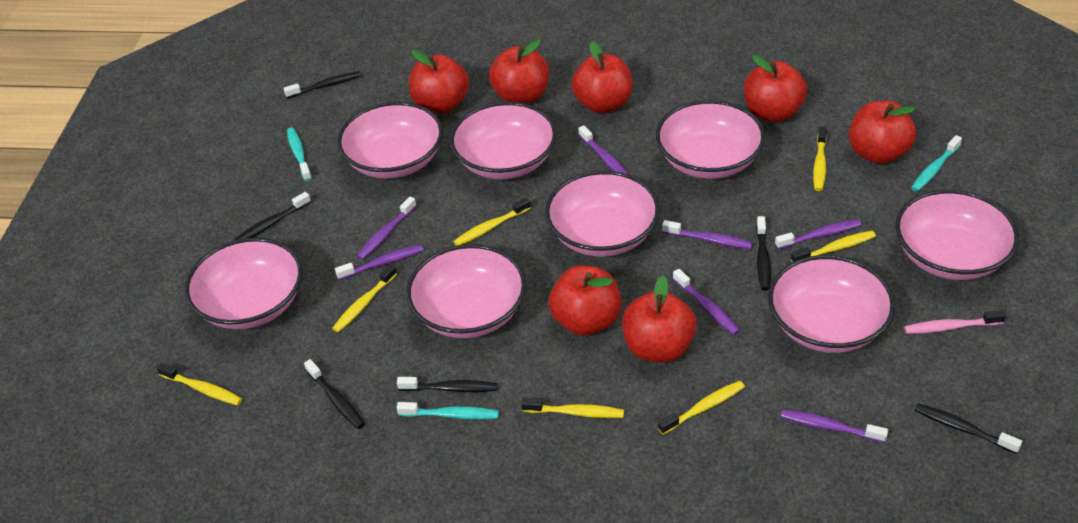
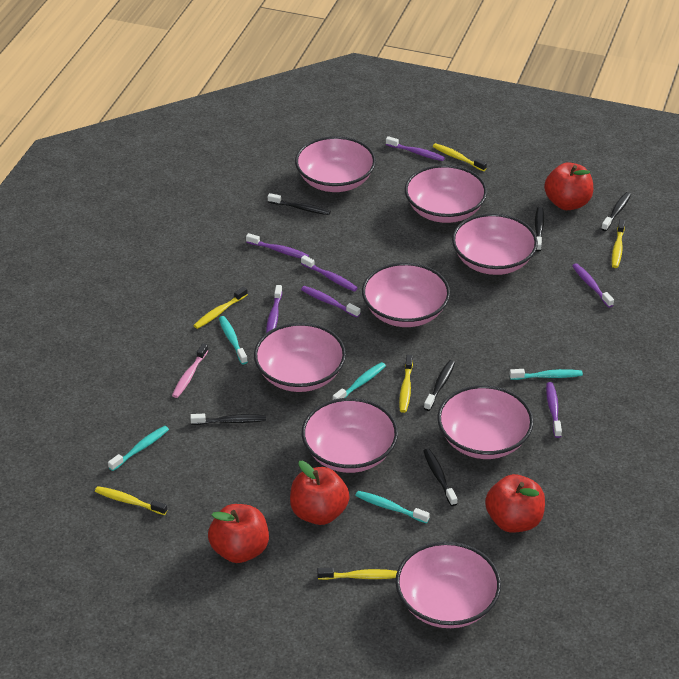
red apple: 7 -> 4
turquoise toothbrush: 3 -> 5
yellow toothbrush: 7 -> 6

